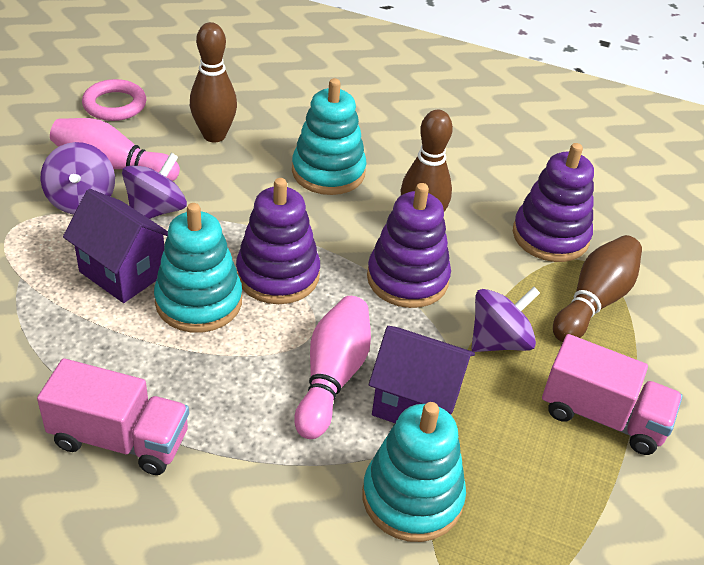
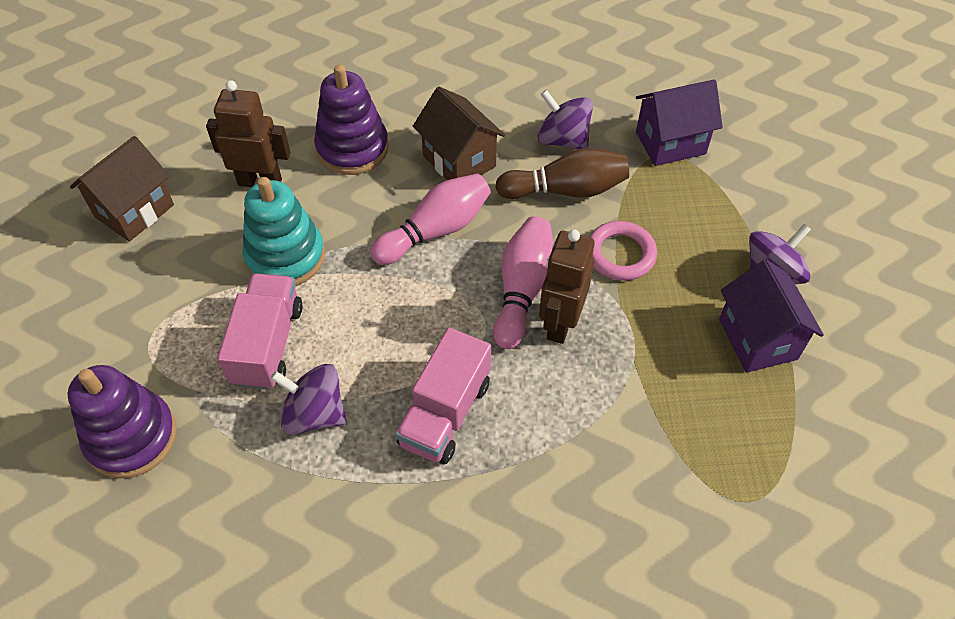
brown bowling pin: 3 -> 1
brown house: 0 -> 2
brown robot: 0 -> 2
purple stacking toy: 3 -> 2
turquoise stacking toy: 3 -> 1

